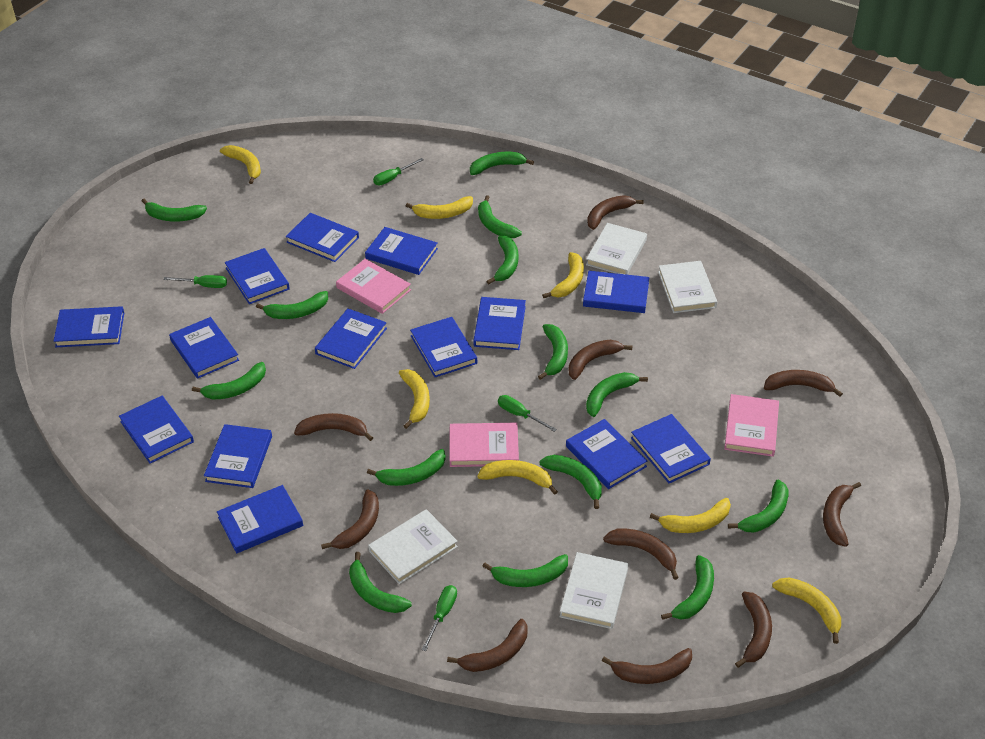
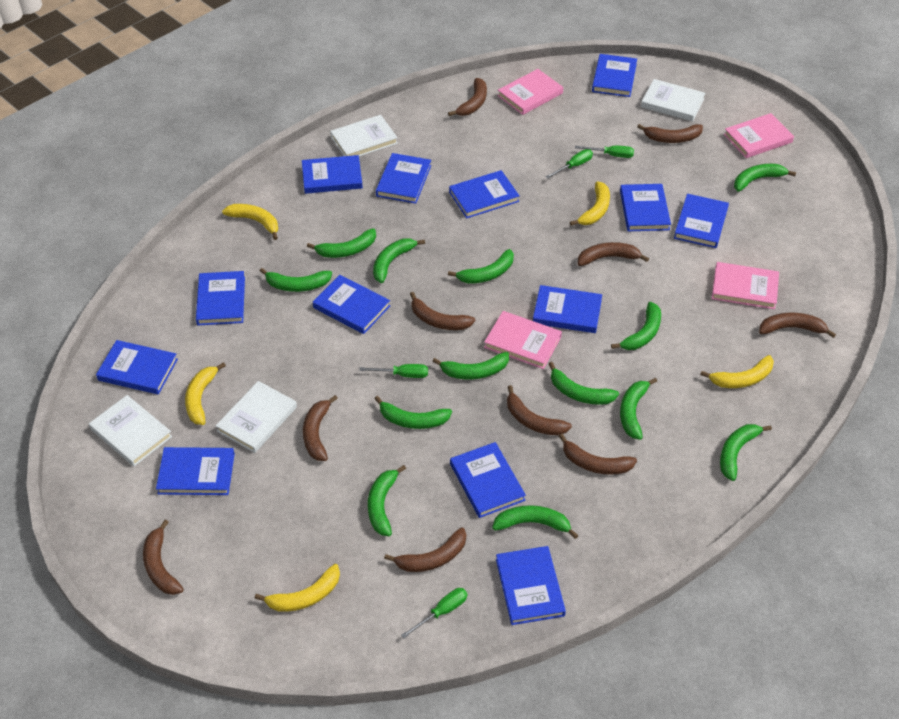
blue book: 14 -> 13
green banana: 14 -> 13
pink book: 3 -> 4
yellow banana: 7 -> 5

